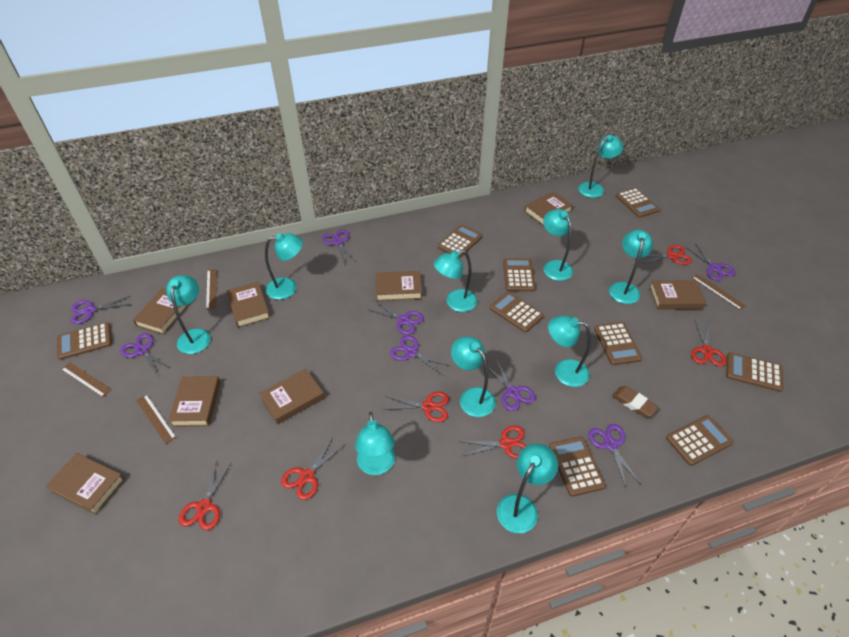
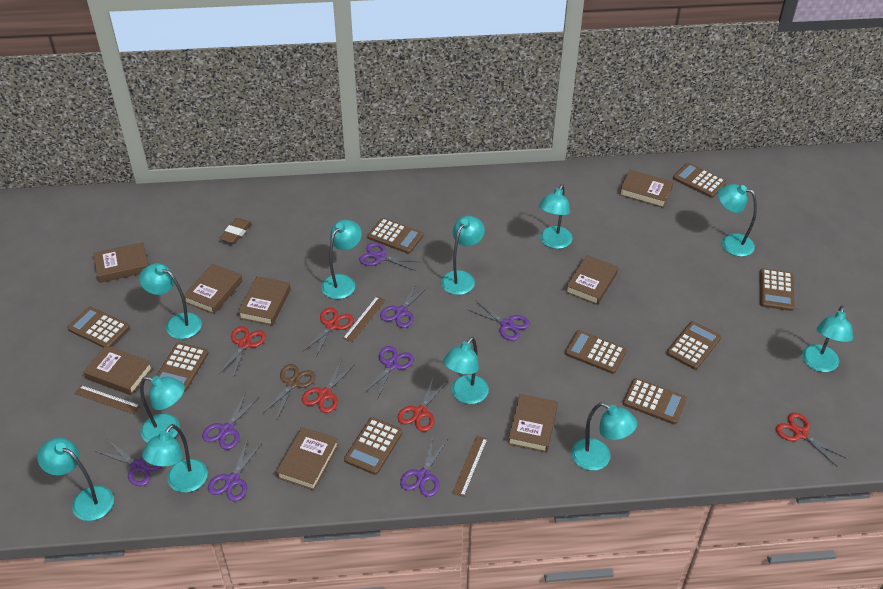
brown ruler: 4 -> 3
brown scissors: 0 -> 1
red scissors: 6 -> 5
turquoise lamp: 10 -> 11

